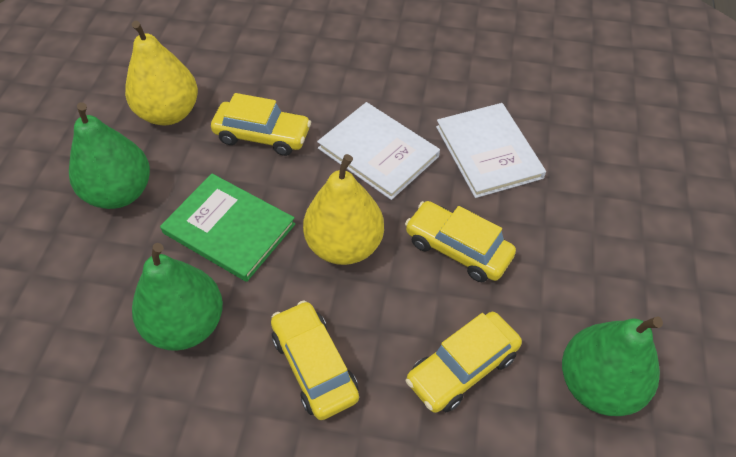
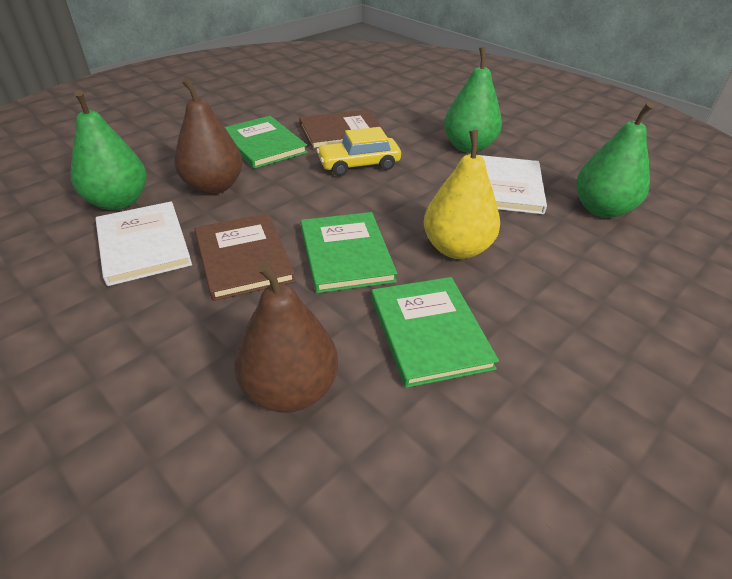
brown book: 0 -> 2
brown pear: 0 -> 2
green book: 1 -> 3
yellow car: 4 -> 1
yellow pear: 2 -> 1

